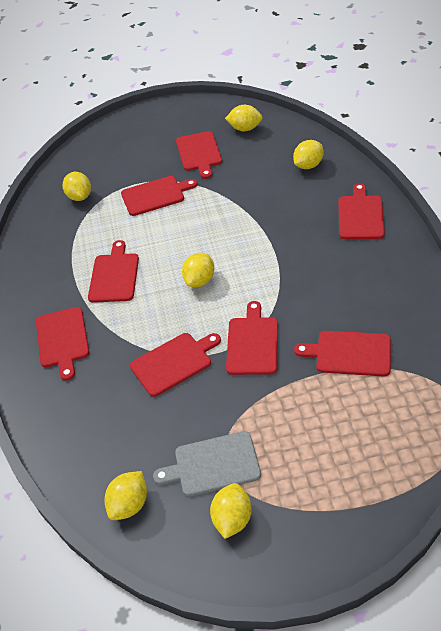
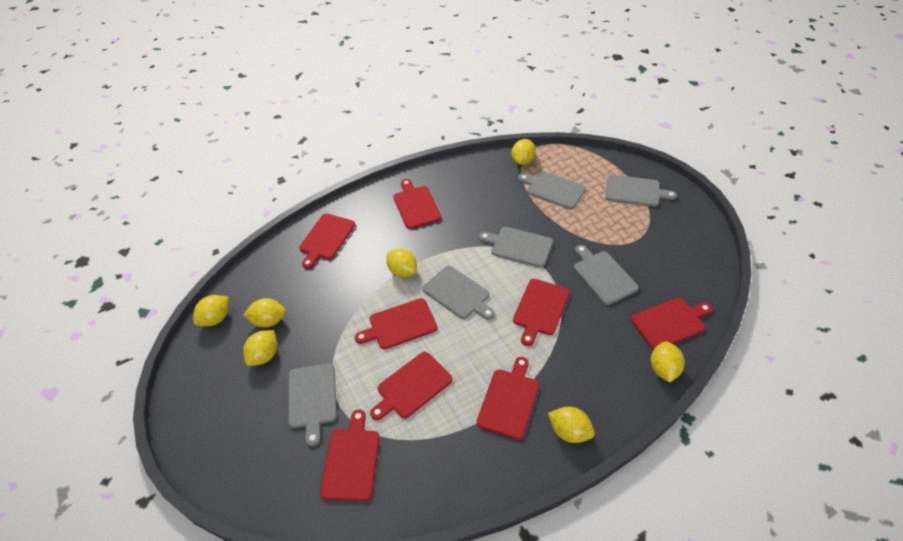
grey cutting board: 1 -> 6
yellow lemon: 6 -> 7

